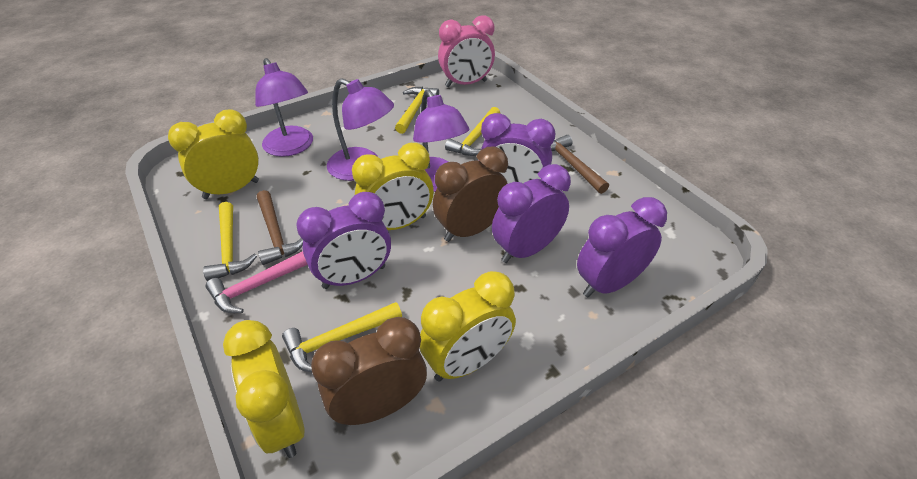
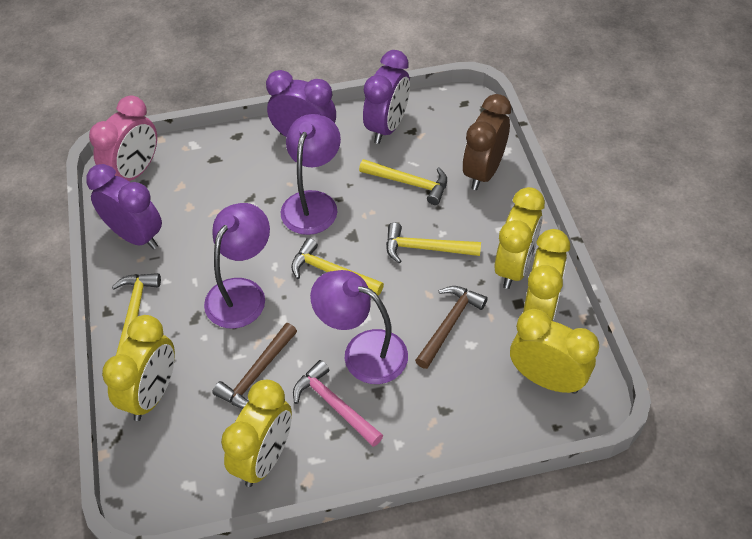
brown clock: 2 -> 1
purple clock: 4 -> 3
yellow clock: 4 -> 5

